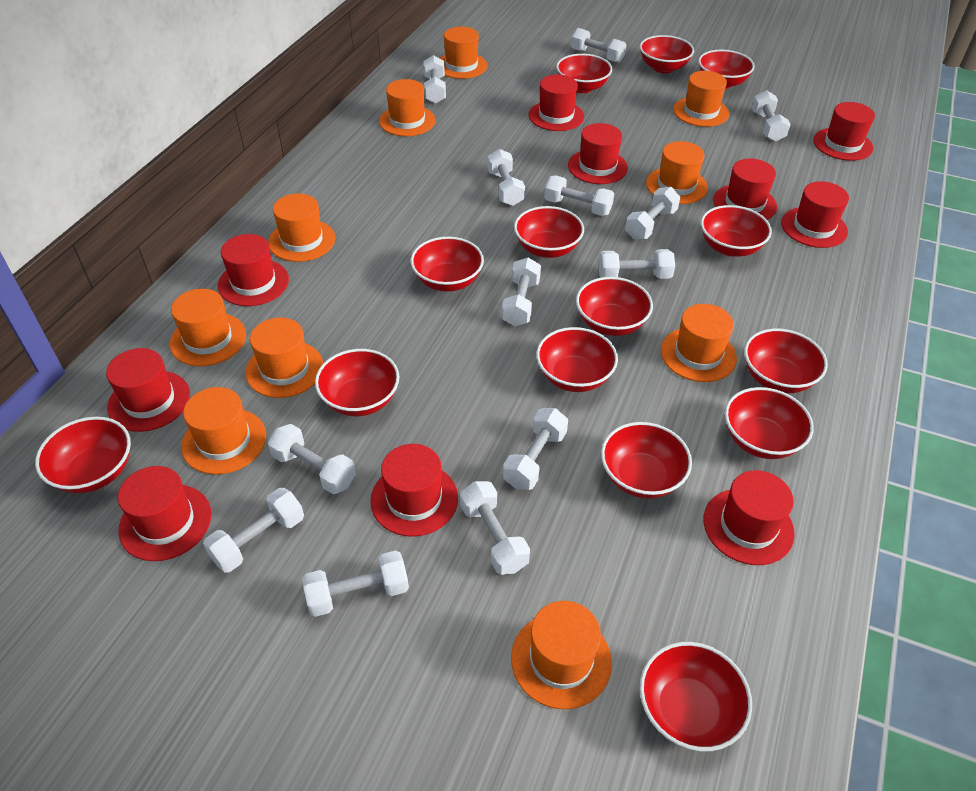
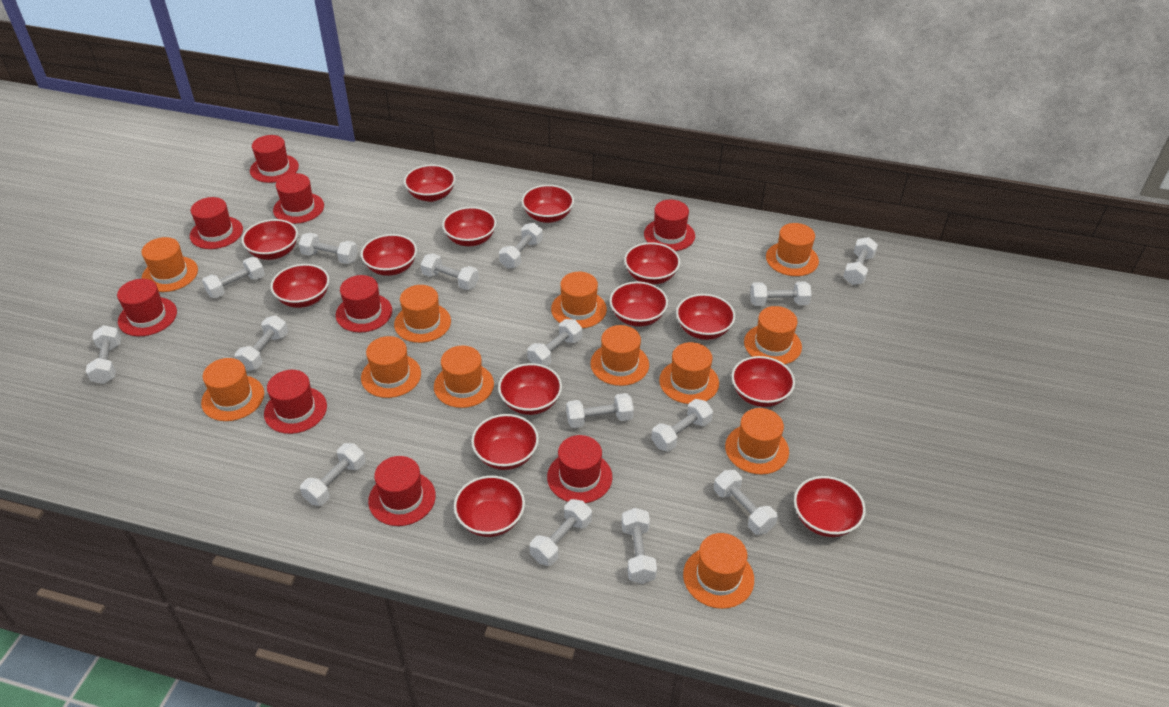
orange hat: 10 -> 12
red hat: 10 -> 9
white dumbbell: 13 -> 15

